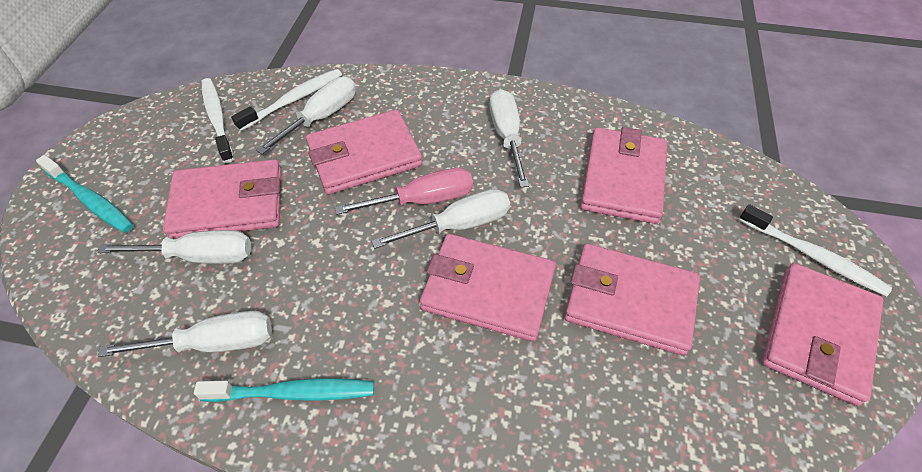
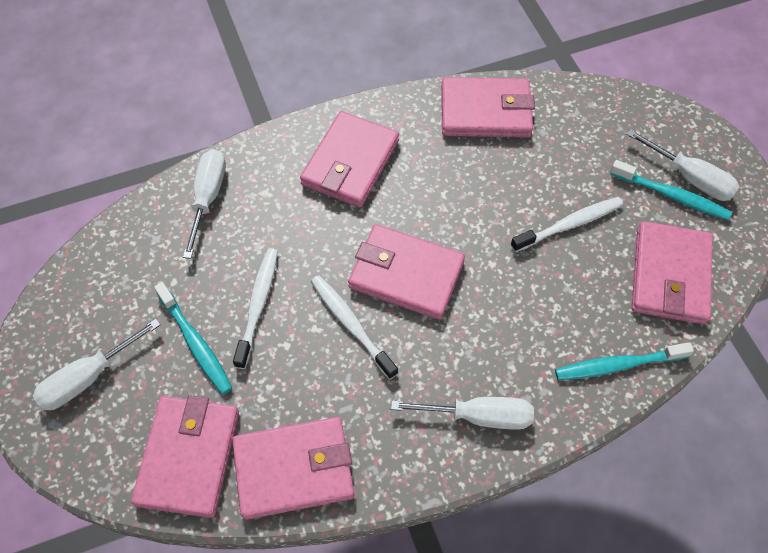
pink screwdriver: 1 -> 0
turquoise toothbrush: 2 -> 3
white screwdriver: 5 -> 4

